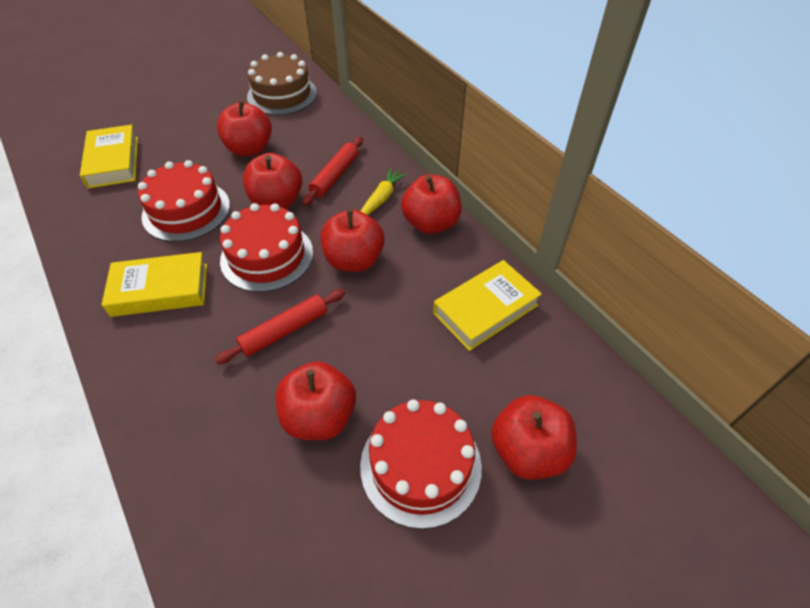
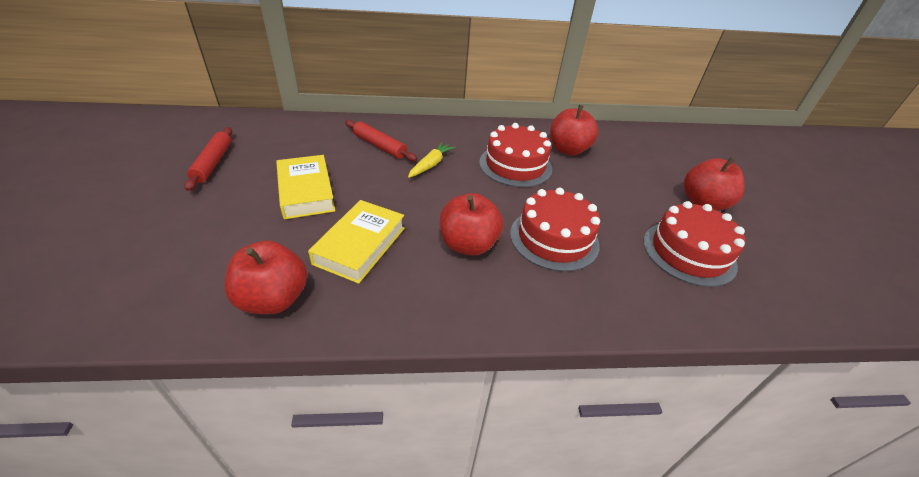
brown cake: 1 -> 0
red apple: 6 -> 4
yellow book: 3 -> 2

